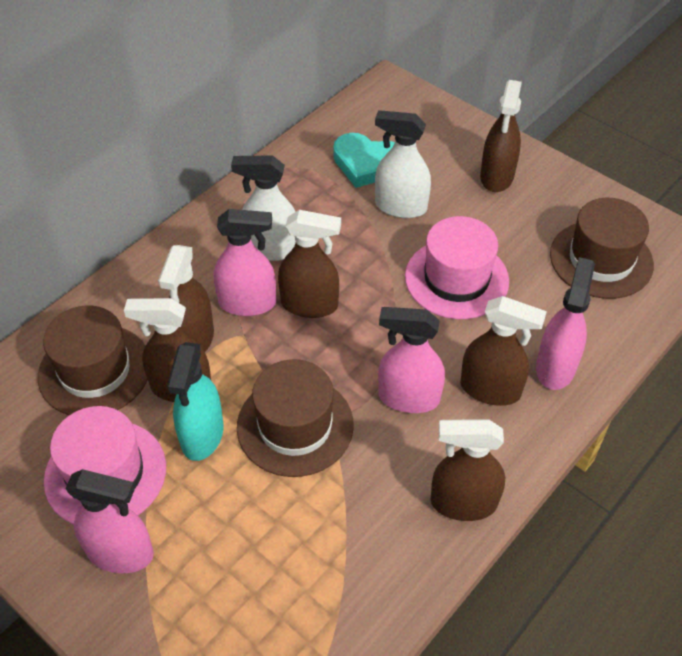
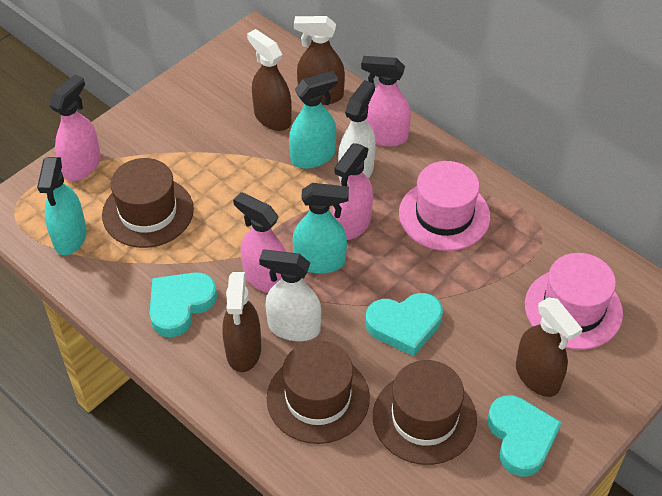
brown spray bottle: 6 -> 4
turquoise heart: 1 -> 3
turquoise spray bottle: 1 -> 3

